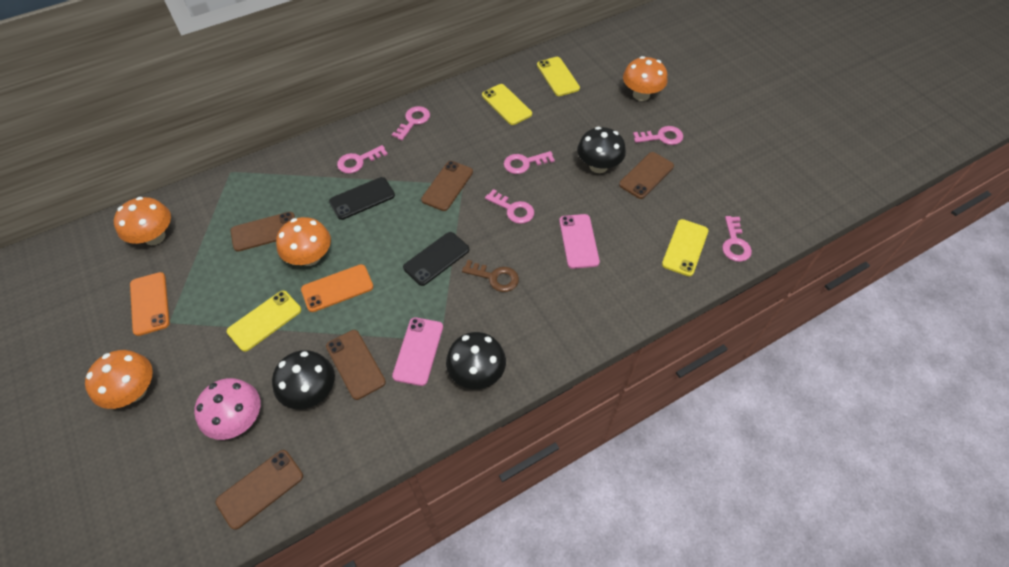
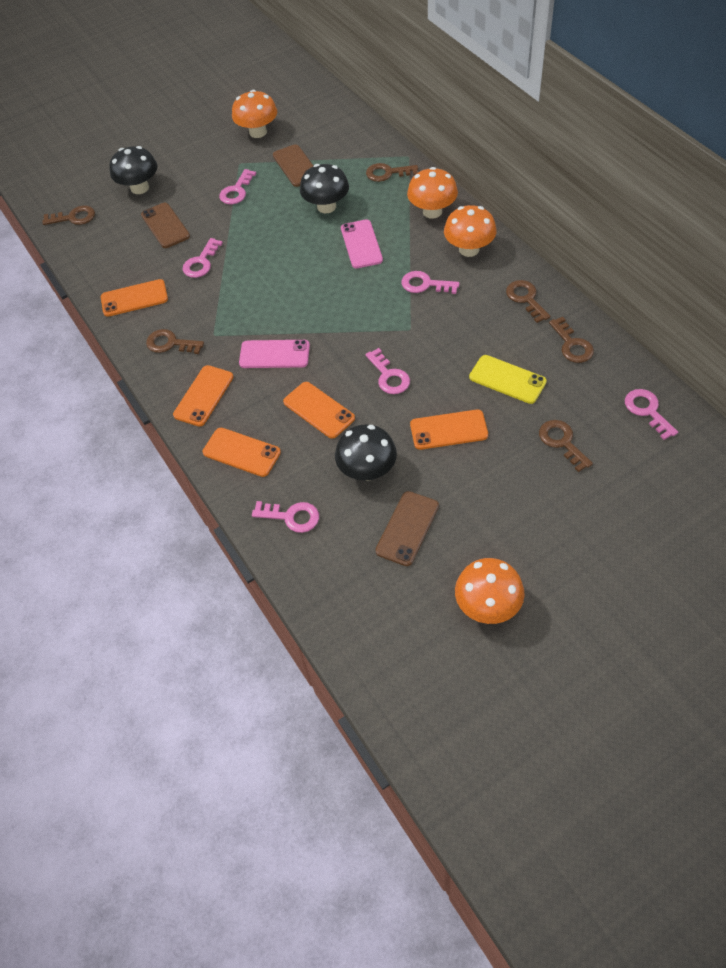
black phone: 2 -> 0
brown key: 1 -> 6
brown phone: 5 -> 3
orange phone: 2 -> 5
pink mushroom: 1 -> 0
yellow phone: 4 -> 1

